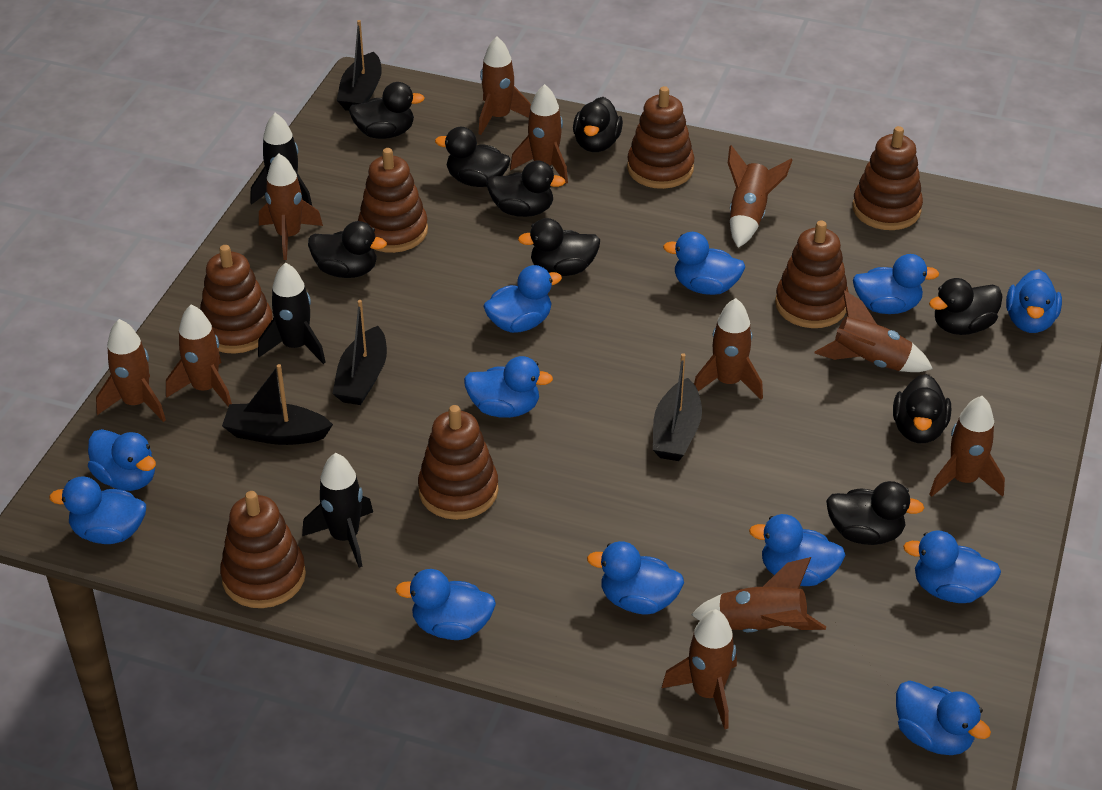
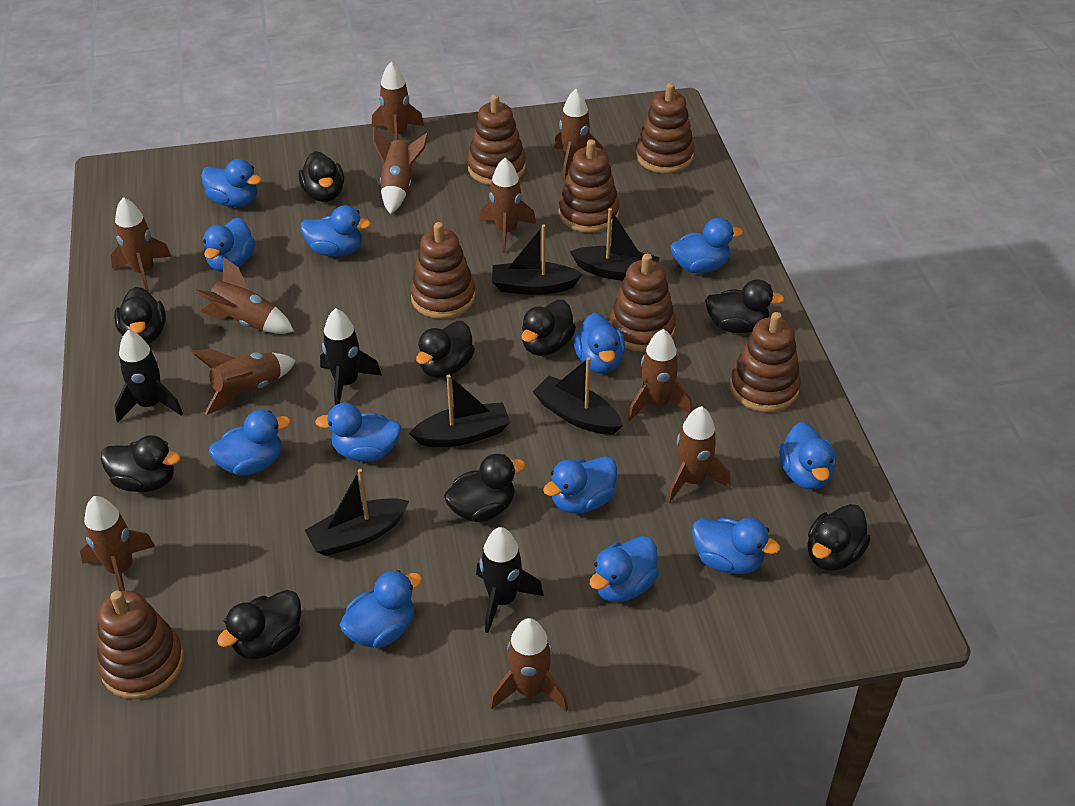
black boat: 4 -> 5

